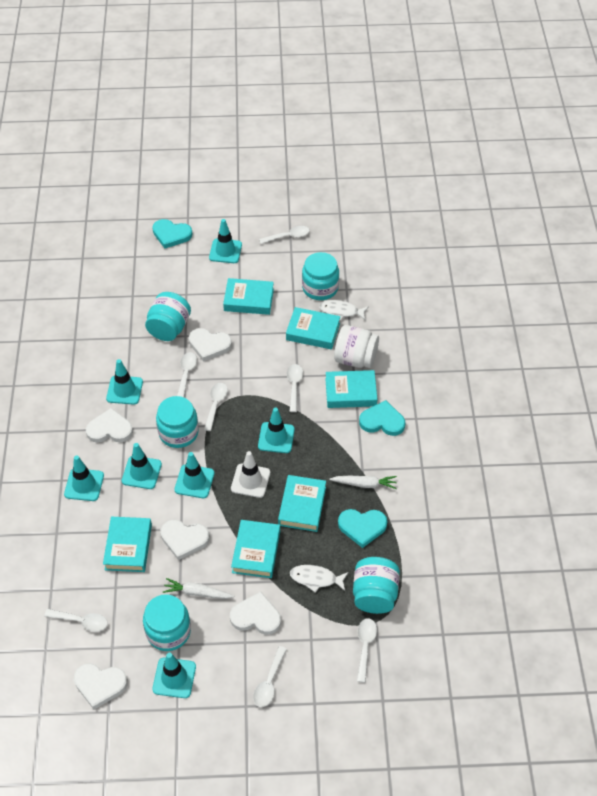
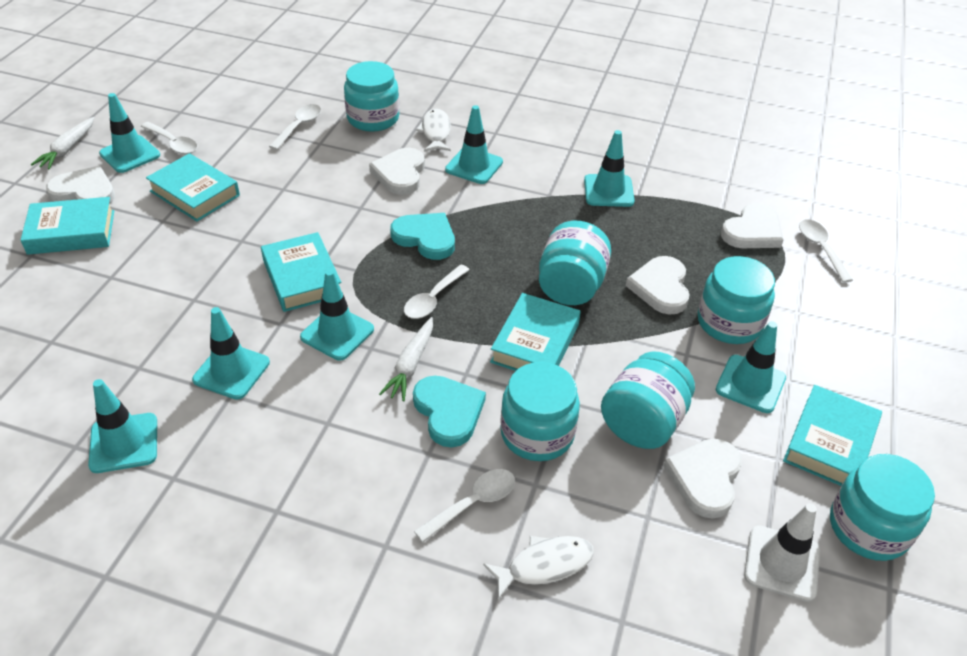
turquoise book: 6 -> 5
turquoise heart: 3 -> 2
turquoise jar: 5 -> 6
white jar: 1 -> 0
white spoon: 7 -> 5

